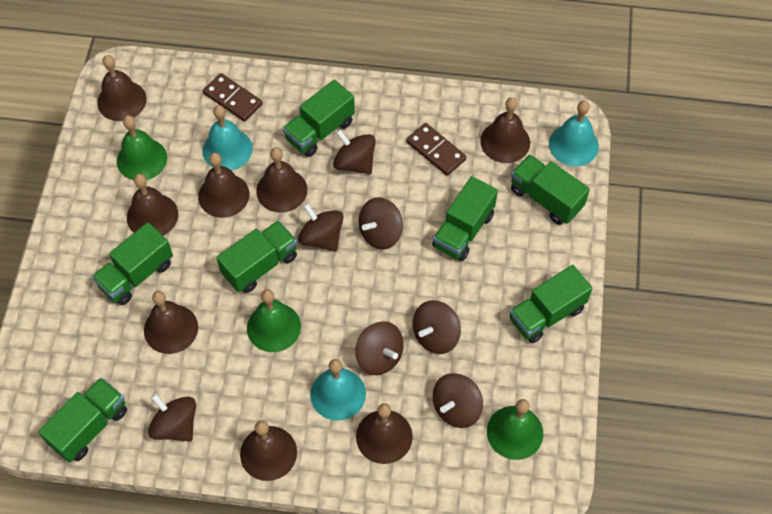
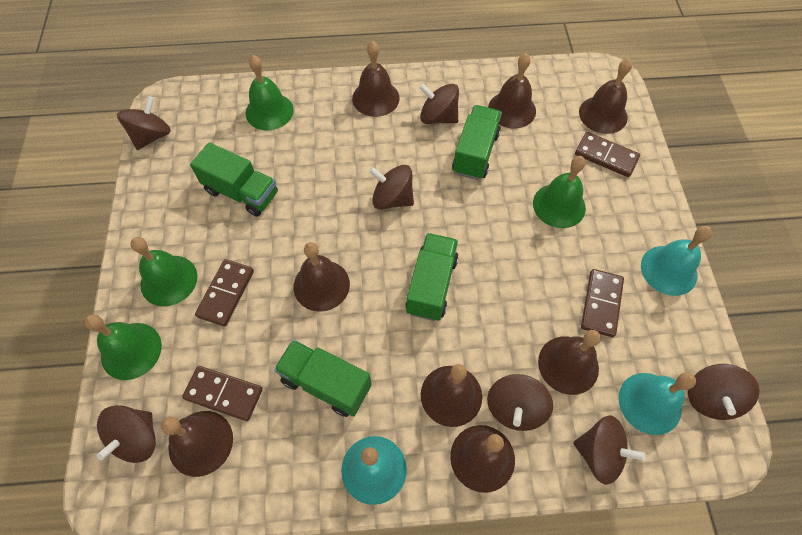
brown domino: 2 -> 4
green bell: 3 -> 4
green truck: 7 -> 4

